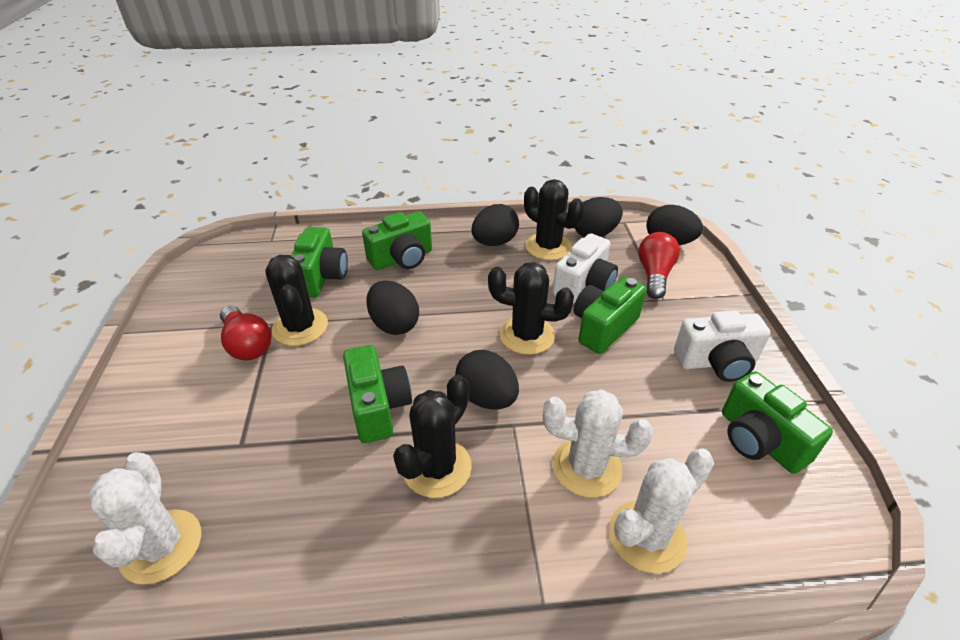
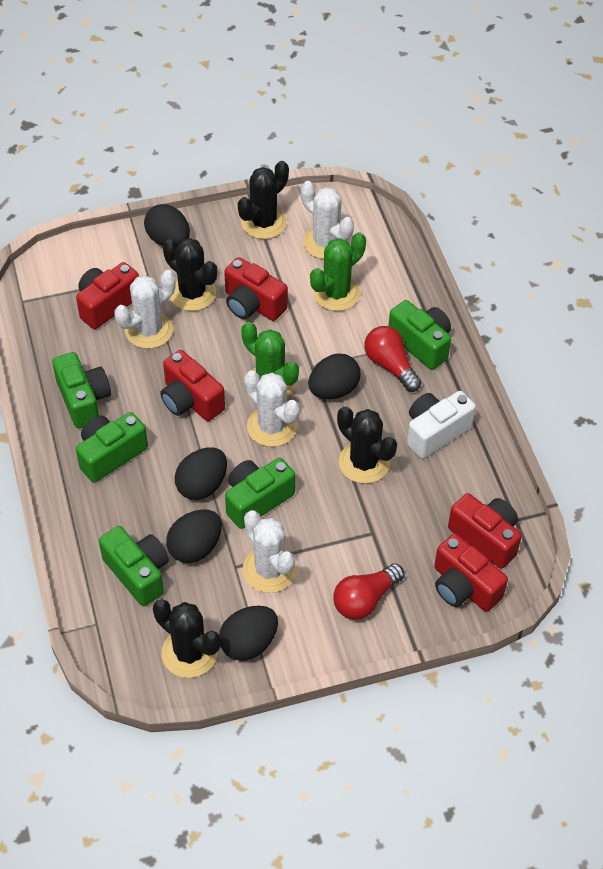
green cactus: 0 -> 2
red camera: 0 -> 5
white cactus: 3 -> 4
white camera: 2 -> 1

